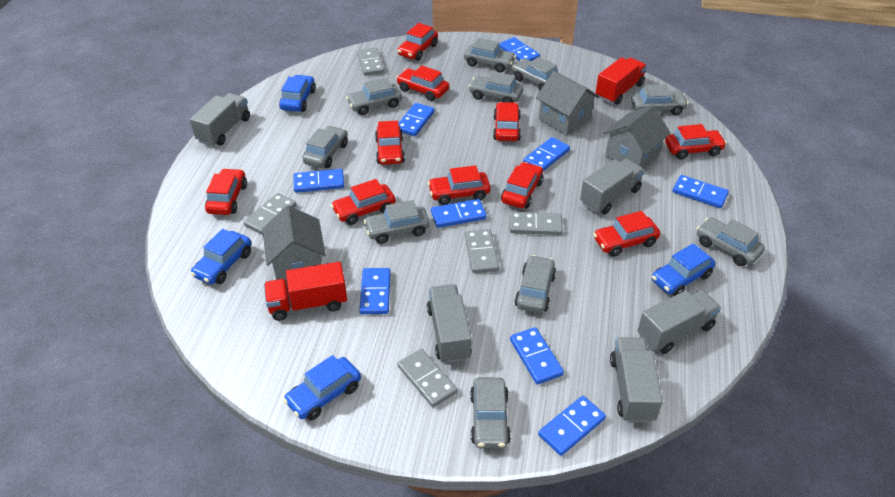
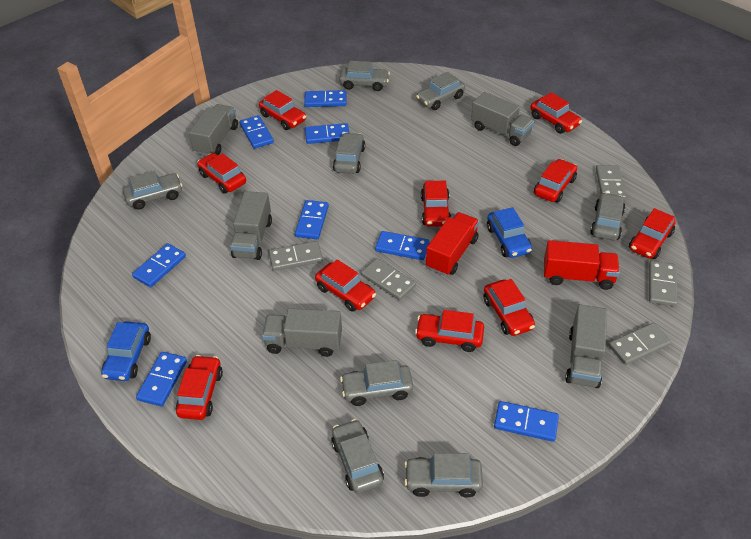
blue car: 4 -> 2
blue domino: 9 -> 8
grey car: 10 -> 8
grey house: 3 -> 0

